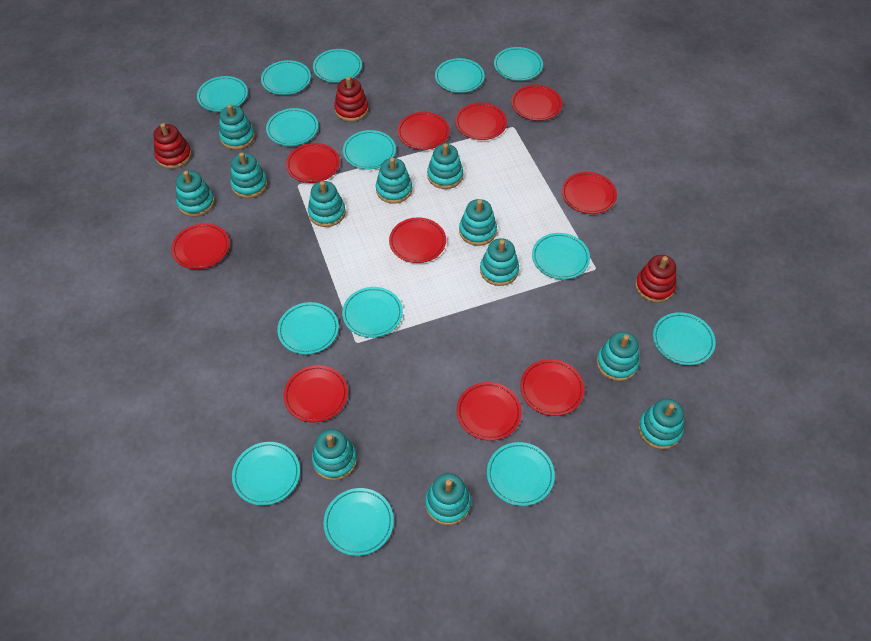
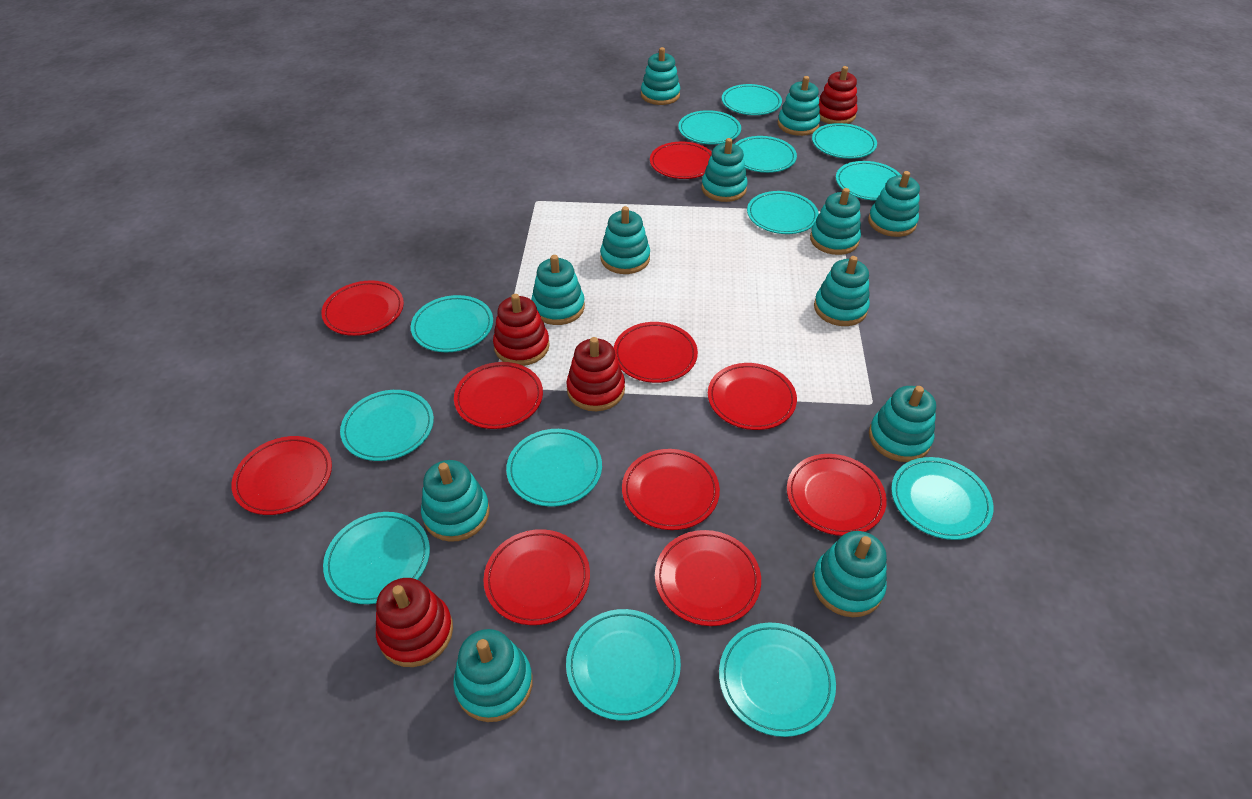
red stacking toy: 3 -> 4
turquoise plate: 14 -> 13

